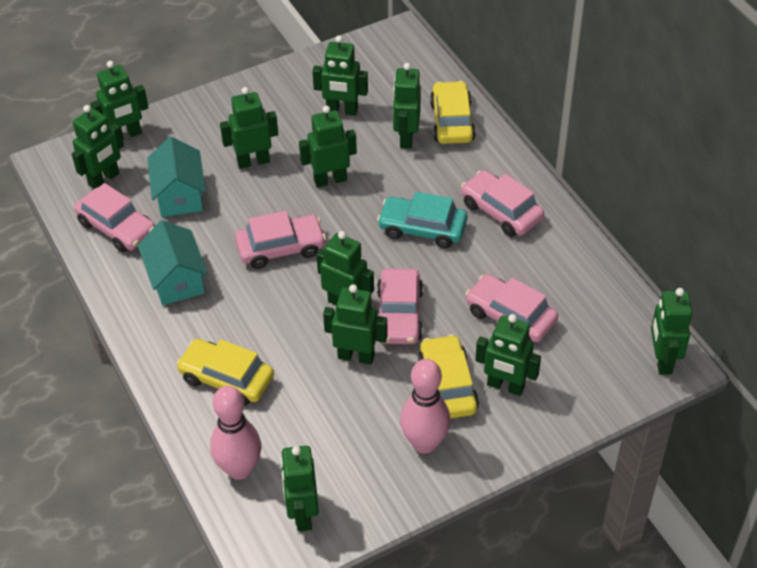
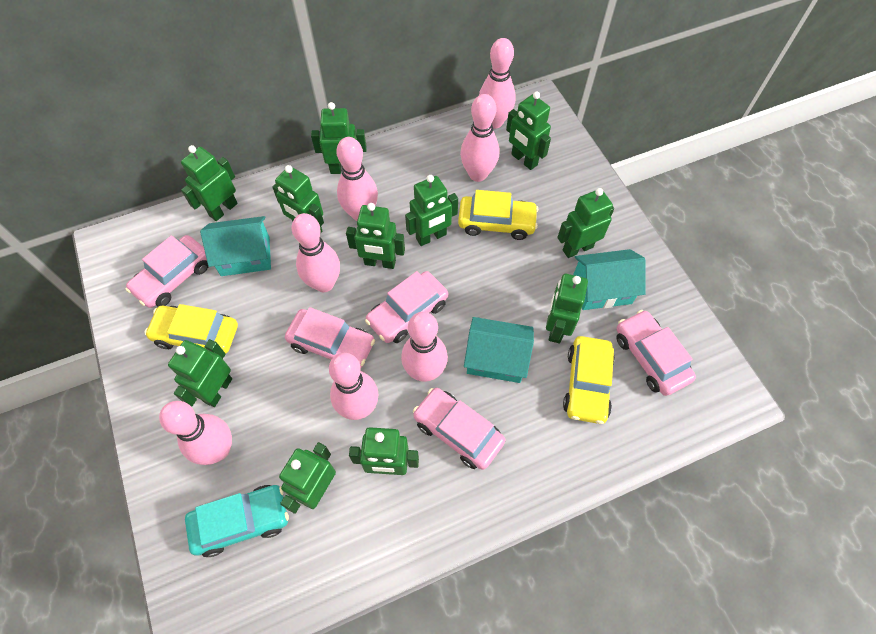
pink bowling pin: 2 -> 7
turquoise house: 2 -> 3

